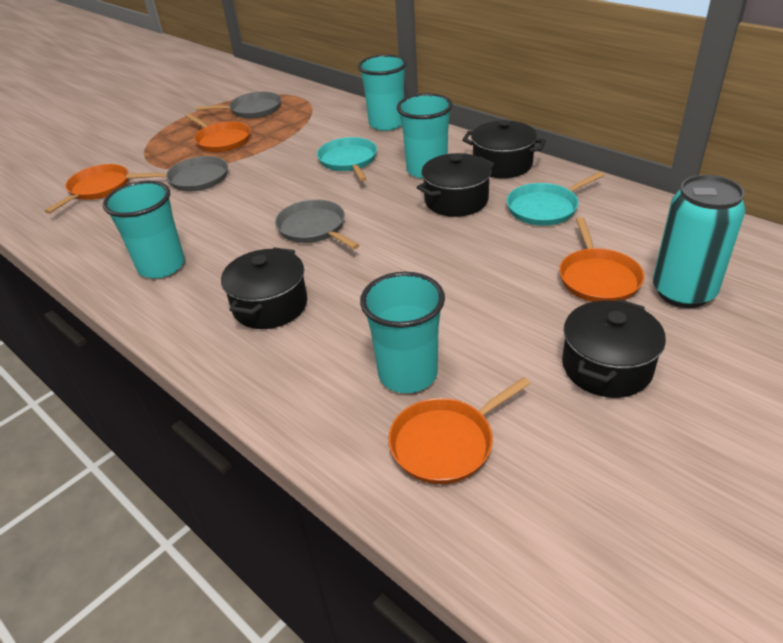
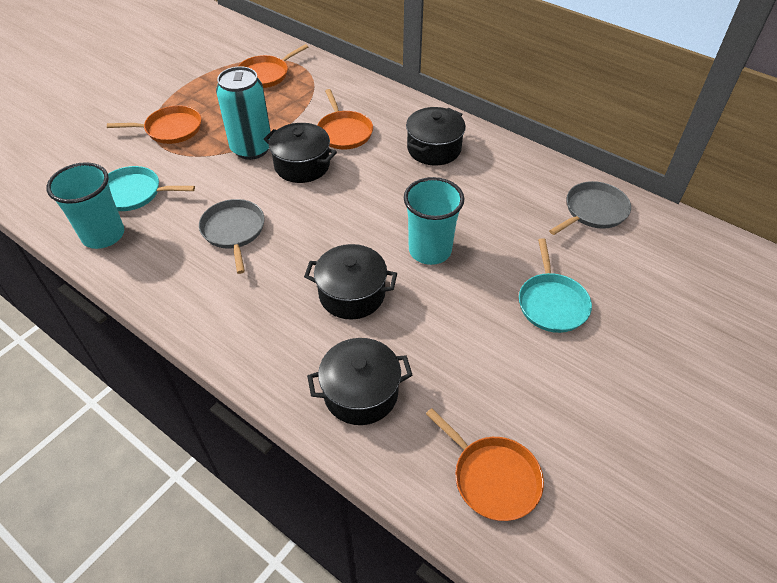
grey pan: 3 -> 2
turquoise cup: 4 -> 2

